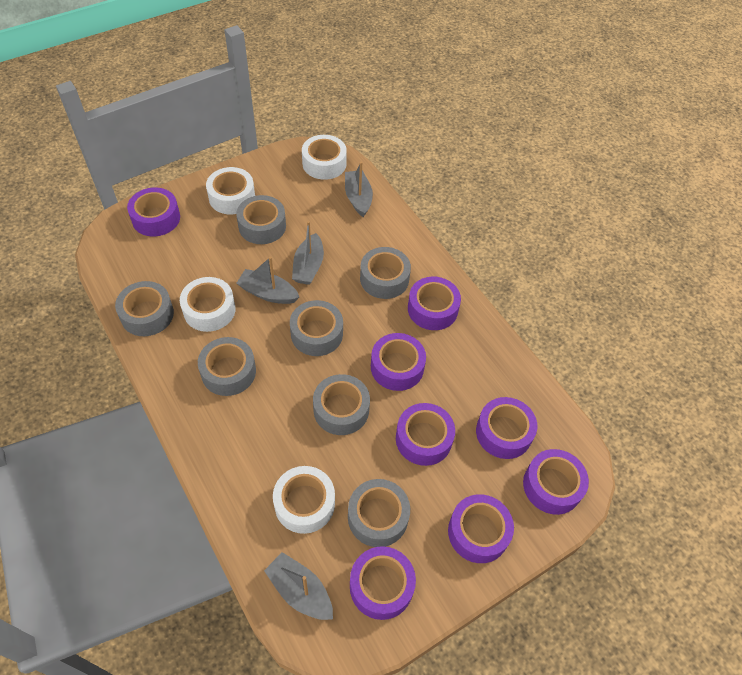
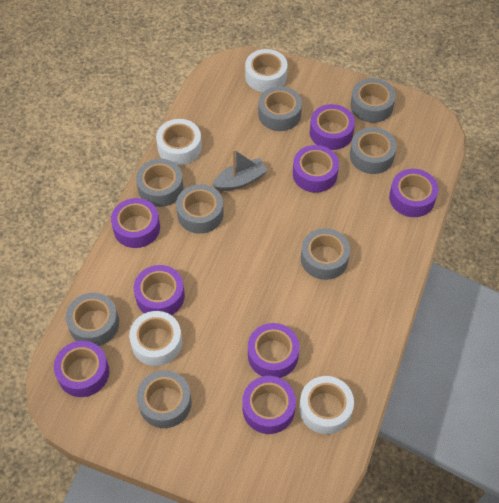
grey boat: 4 -> 1
grey tape: 7 -> 8

